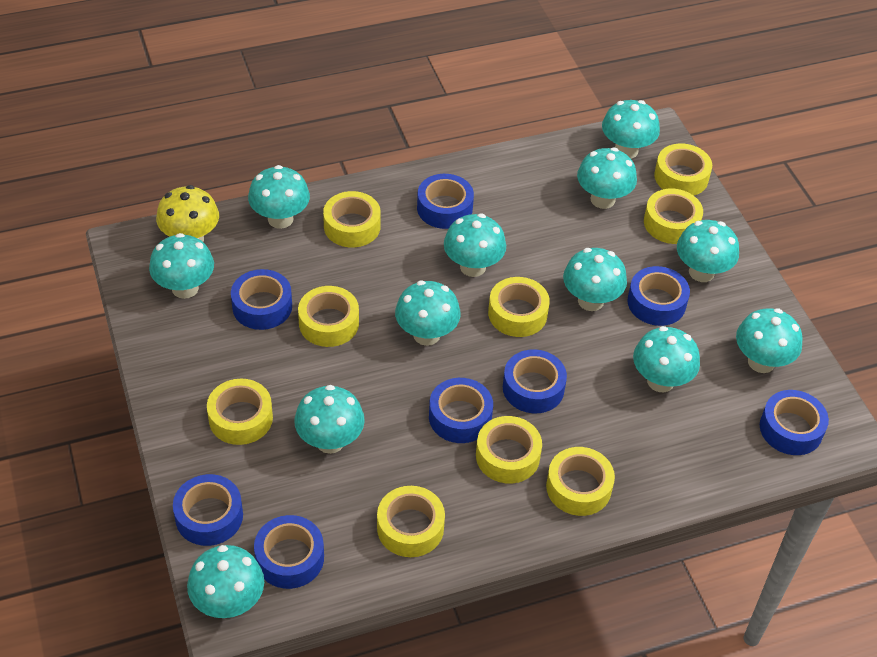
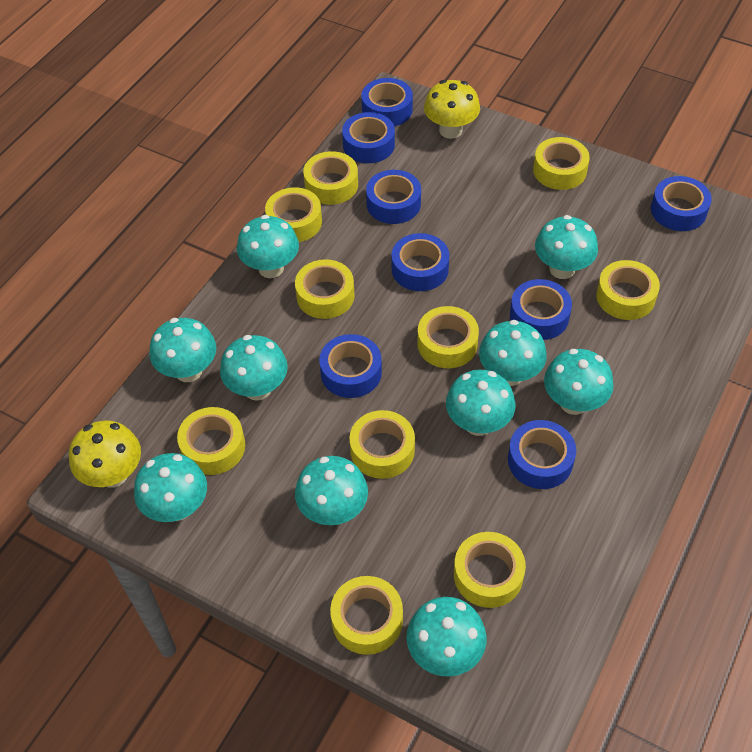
turquoise mushroom: 12 -> 10
yellow mushroom: 1 -> 2
yellow tape: 9 -> 10

